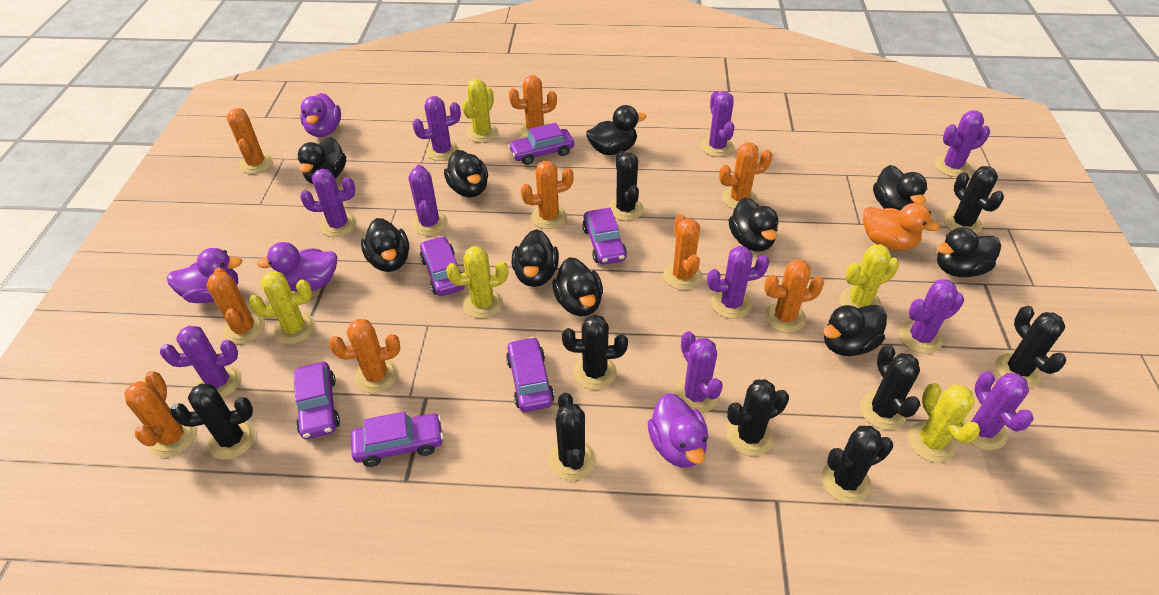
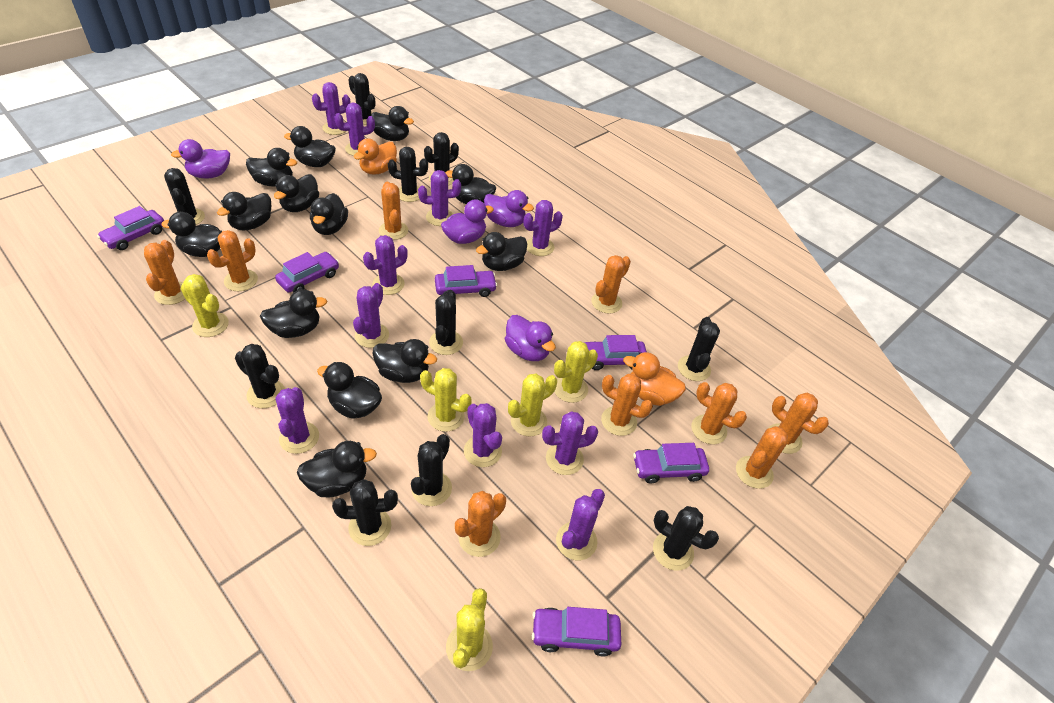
black cactus: 9 -> 10
black duck: 10 -> 13
orange duck: 1 -> 2

